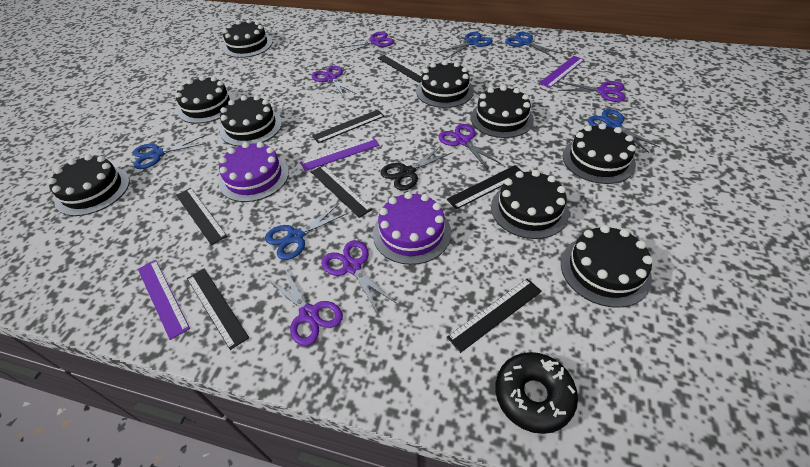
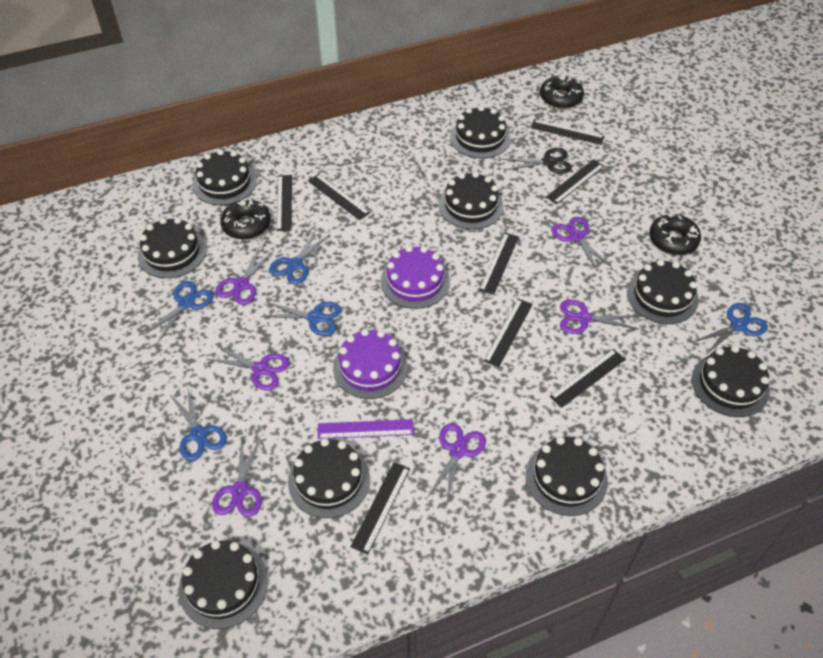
black donut: 1 -> 3
black ruler: 7 -> 8
purple ruler: 3 -> 1

